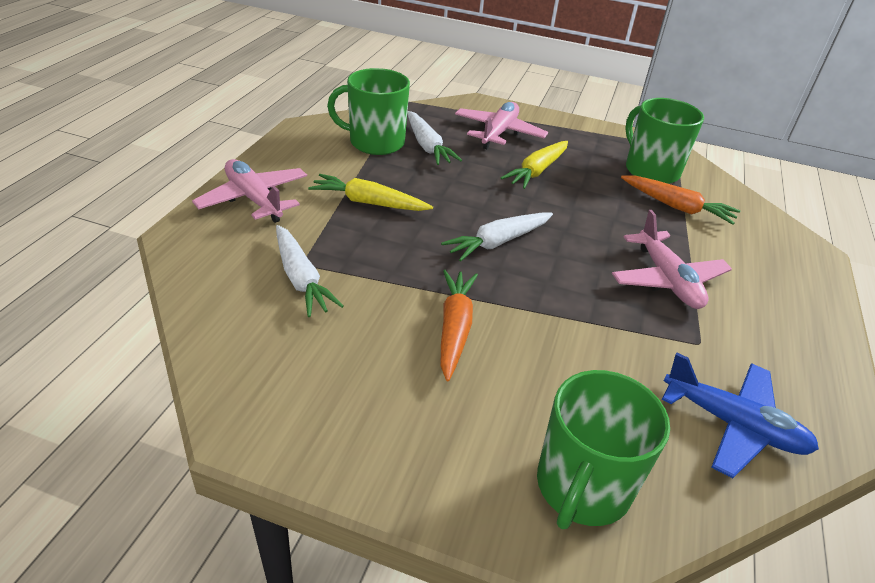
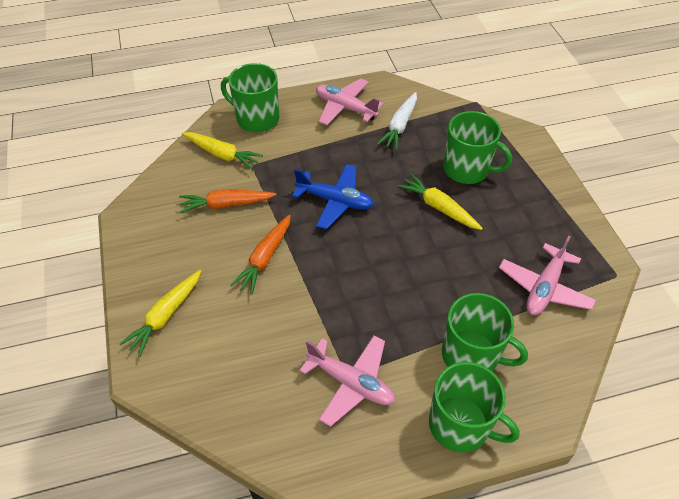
green mug: 3 -> 4
white carrot: 3 -> 1
yellow carrot: 2 -> 3

